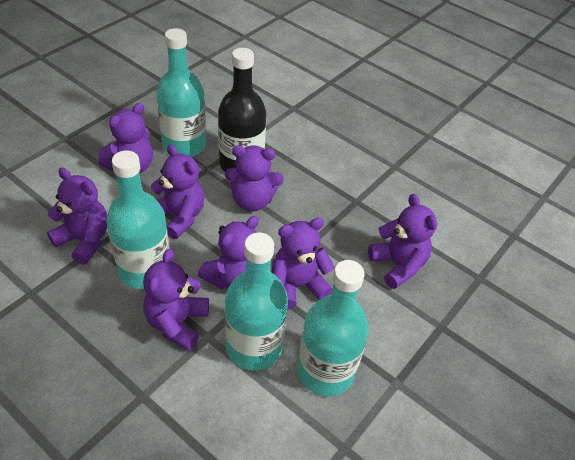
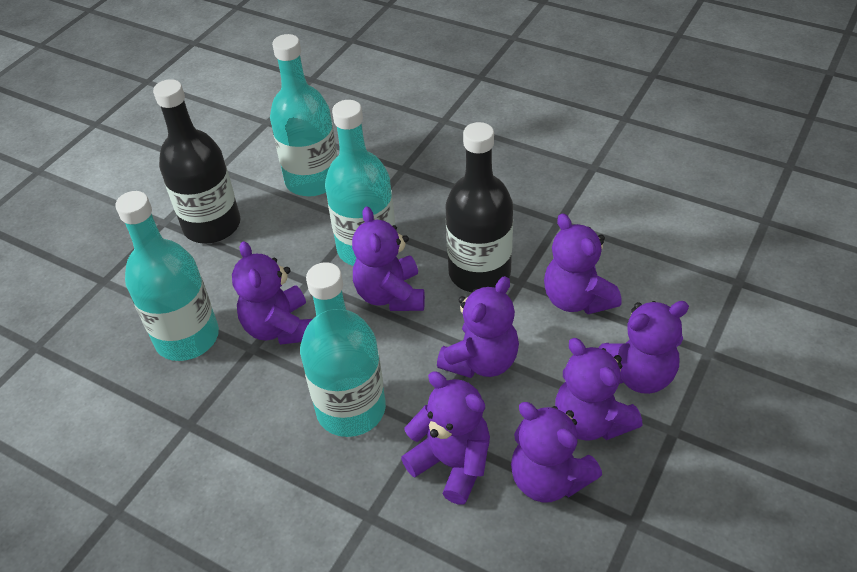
black bottle: 1 -> 2

